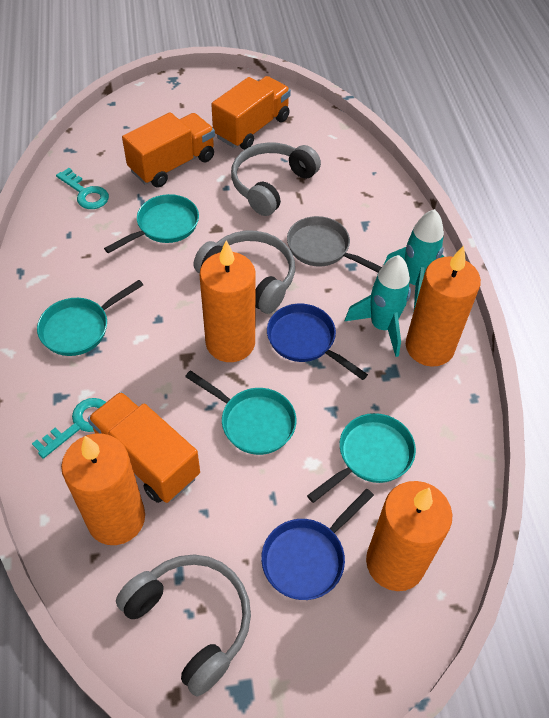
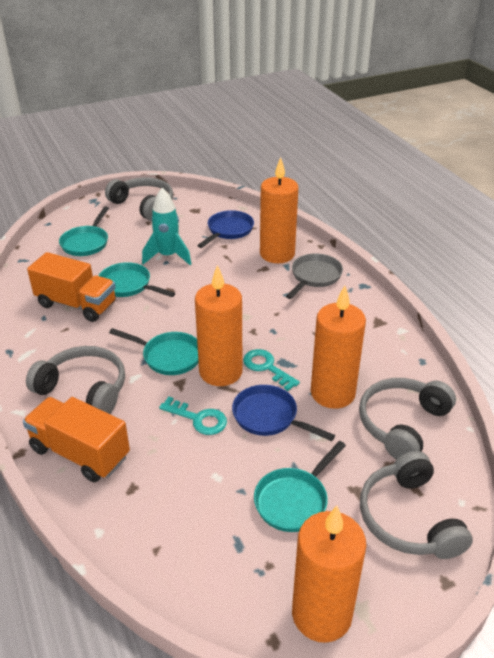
grey headphones: 3 -> 4
orange truck: 3 -> 2
turquoise rocket: 2 -> 1

